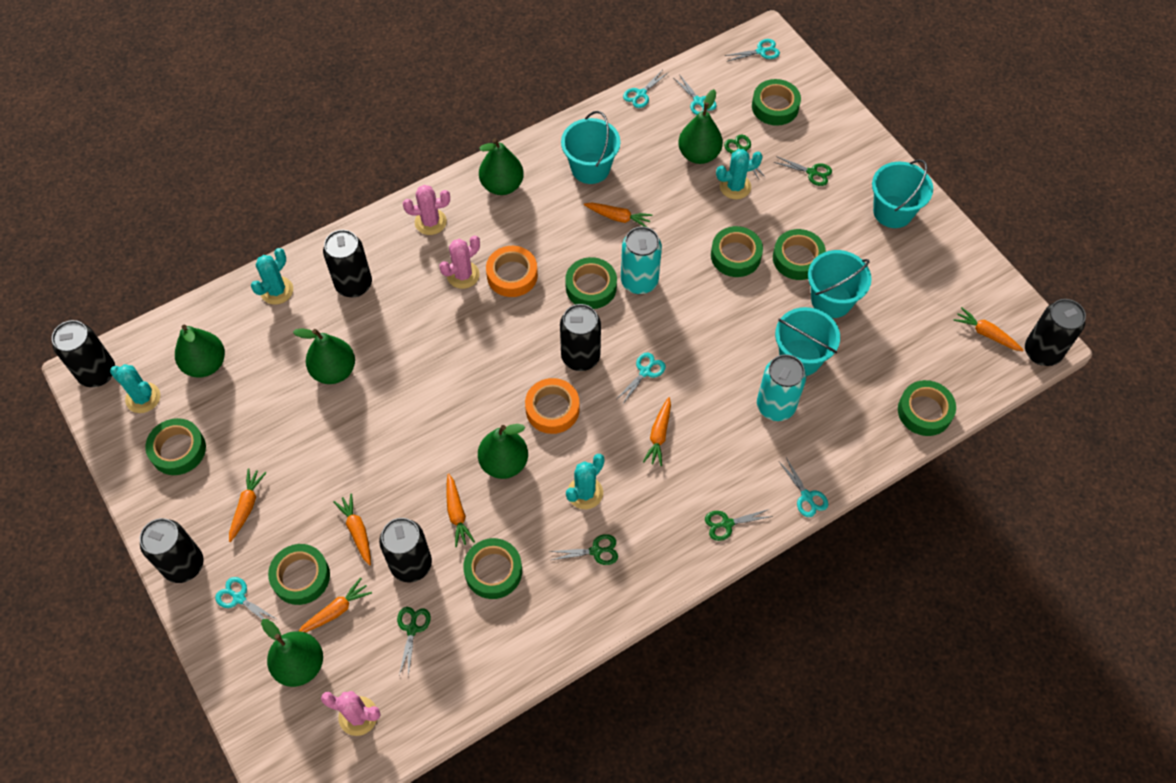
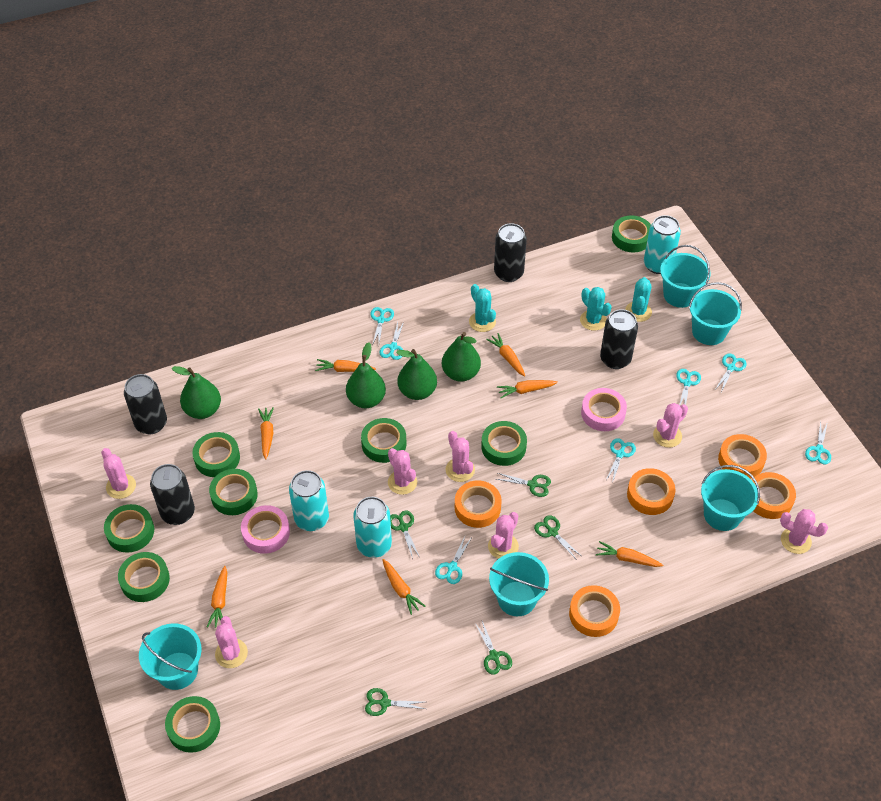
black can: 6 -> 4
green pear: 6 -> 4
orange tape: 2 -> 5
pink cactus: 3 -> 7
pink tape: 0 -> 2
turquoise bucket: 4 -> 5
turquoise cactus: 4 -> 3
turquoise can: 2 -> 3
turquoise scissors: 6 -> 7

